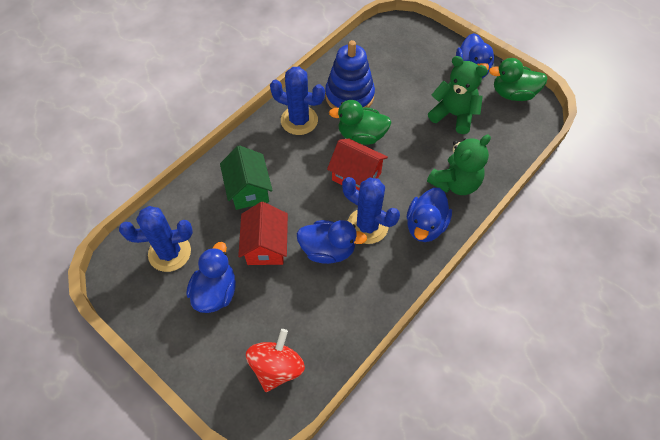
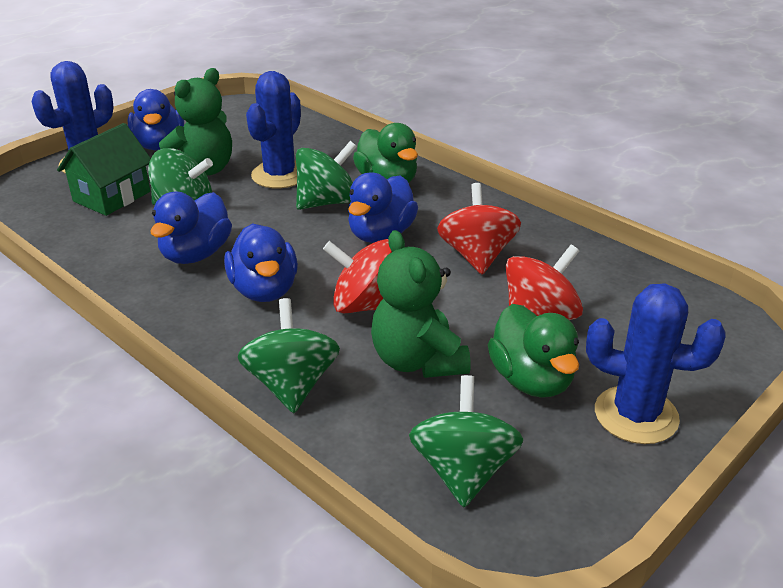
blue stacking toy: 1 -> 0
green spinning top: 0 -> 4
red house: 2 -> 0
red spinning top: 1 -> 3

